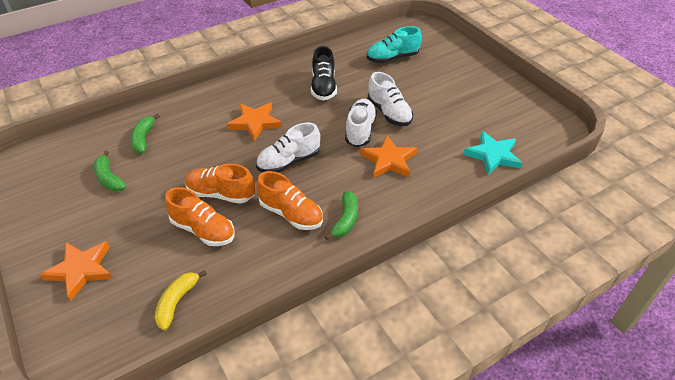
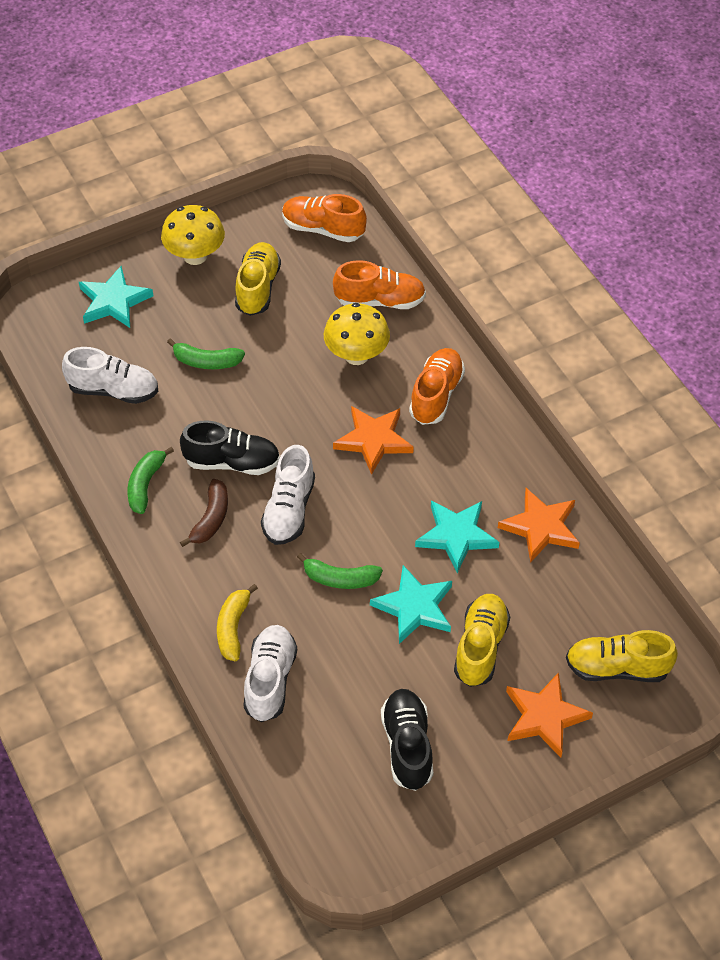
black shoe: 1 -> 2
brown banana: 0 -> 1
turquoise shoe: 1 -> 0
turquoise star: 1 -> 3
yellow mushroom: 0 -> 2
yellow shoe: 0 -> 3

